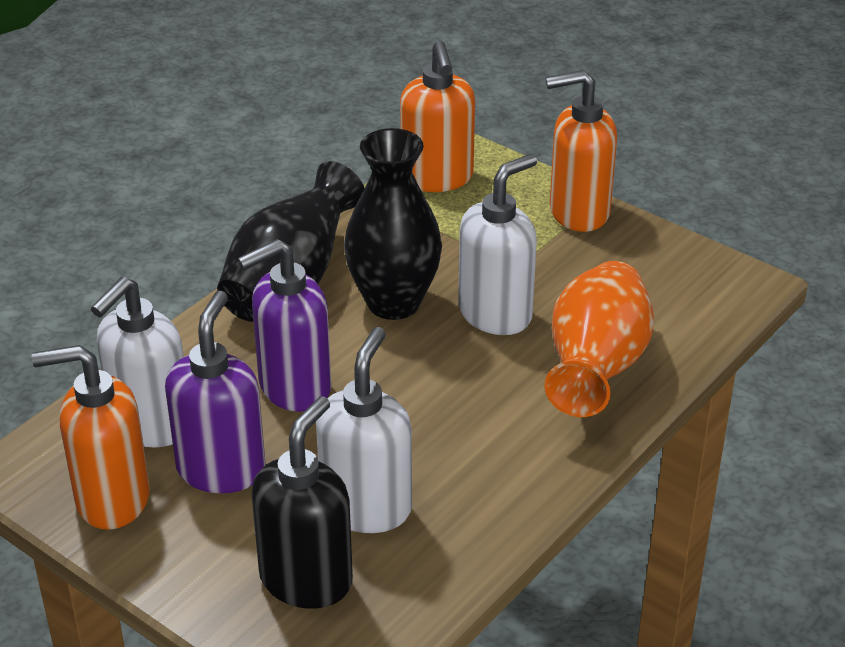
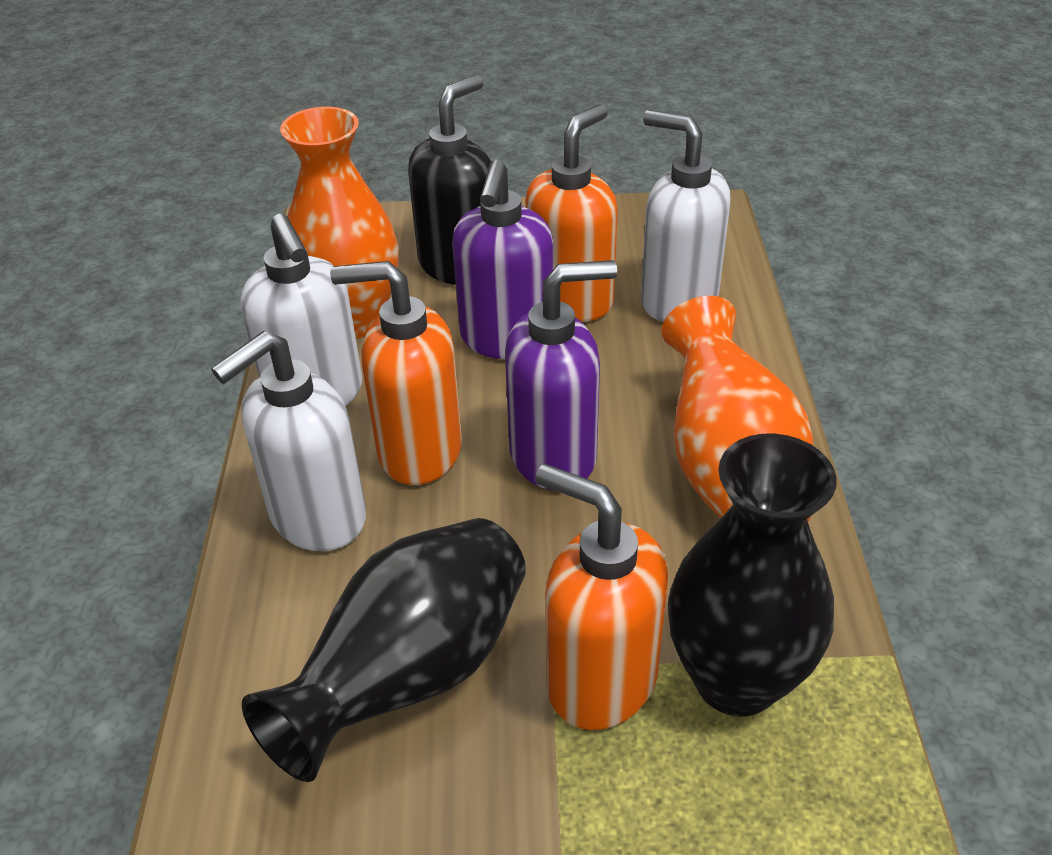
orange vase: 1 -> 2

